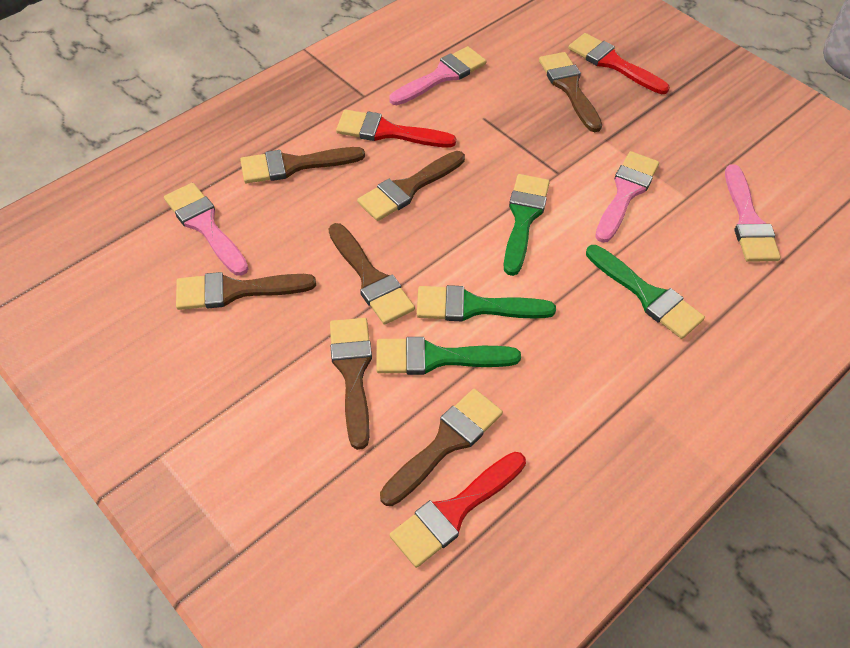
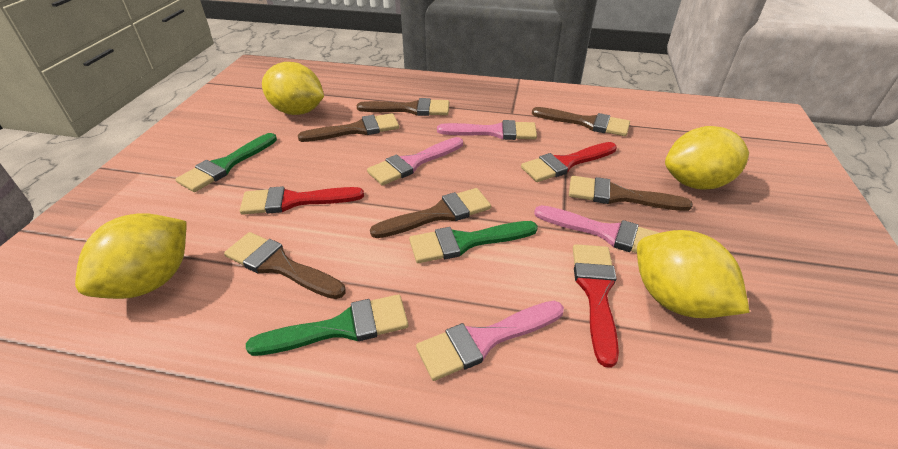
brown brush: 7 -> 6
green brush: 4 -> 3
yellow lemon: 0 -> 4

